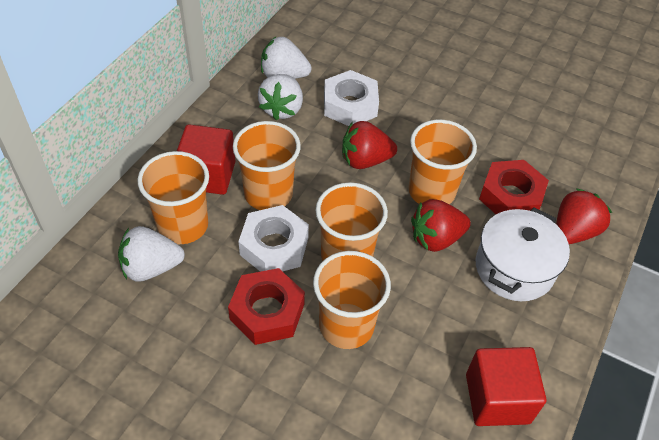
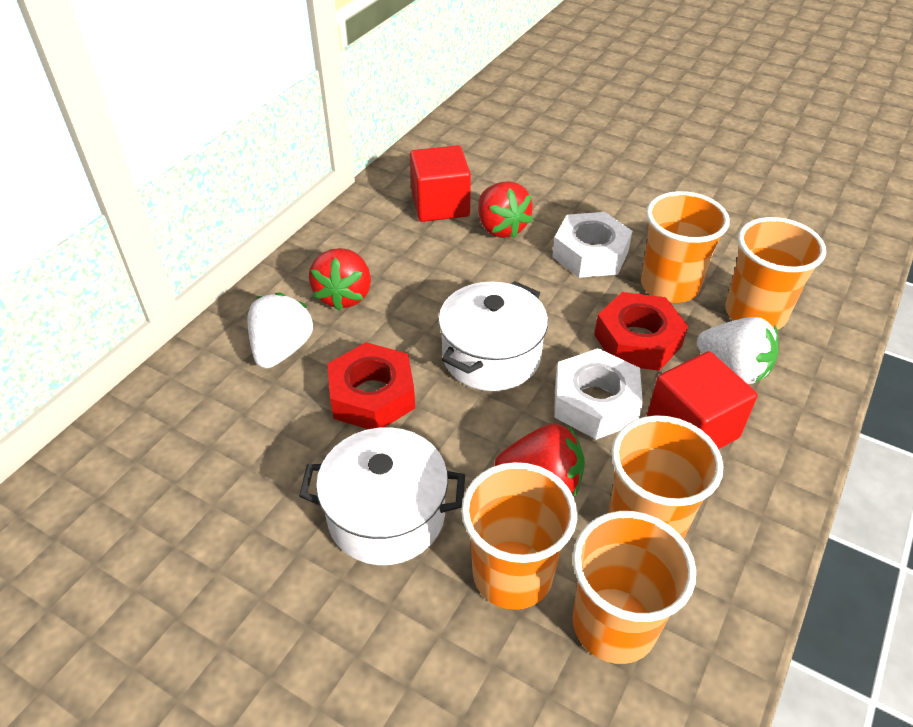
white pot: 1 -> 2
white strawberry: 3 -> 2

